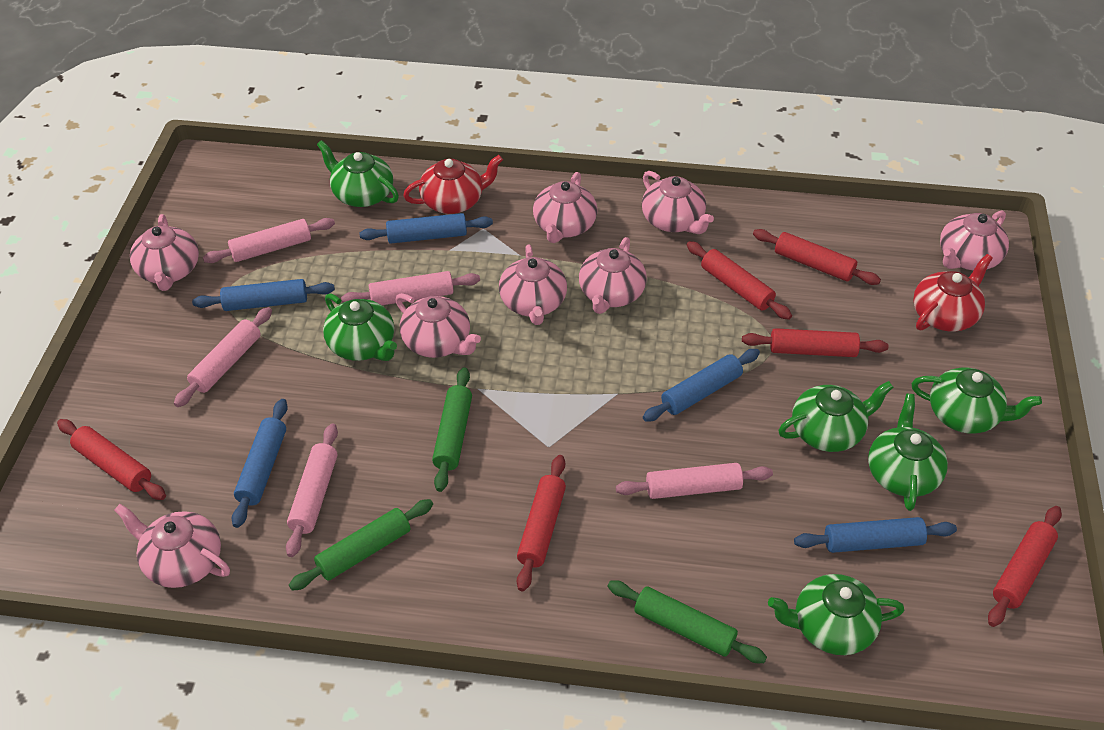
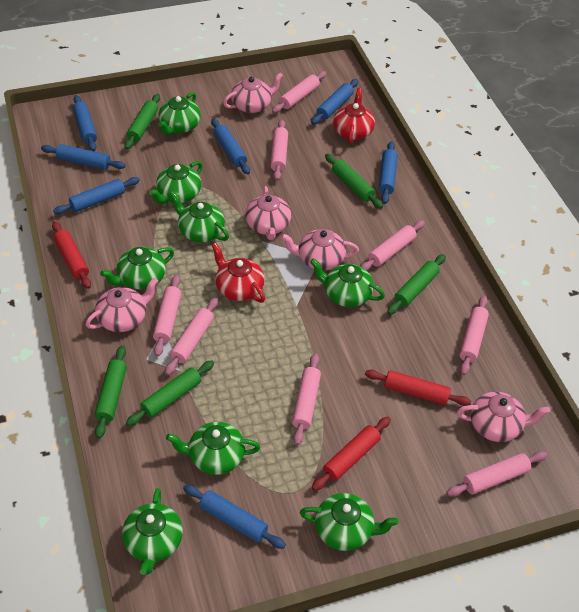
blue rolling pin: 5 -> 7
green rolling pin: 3 -> 5
green teapot: 6 -> 8
pink rolling pin: 5 -> 8
pink teapot: 8 -> 5
red rolling pin: 6 -> 3

